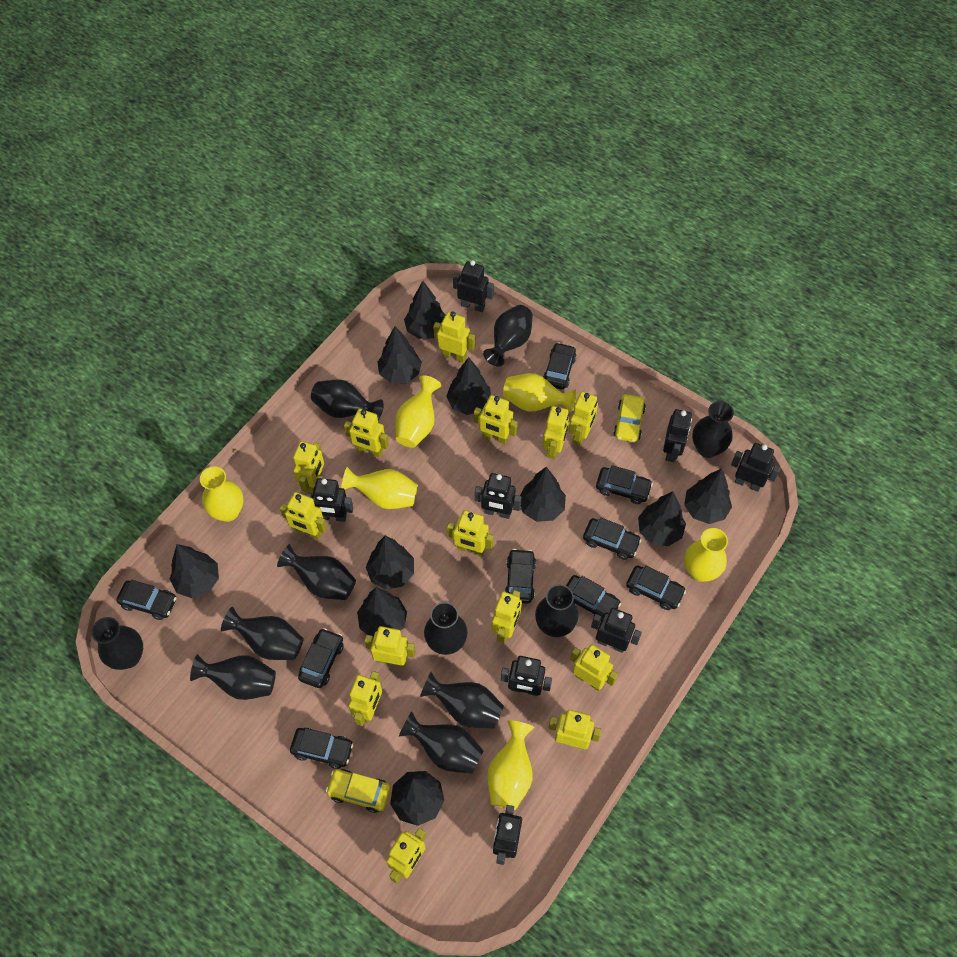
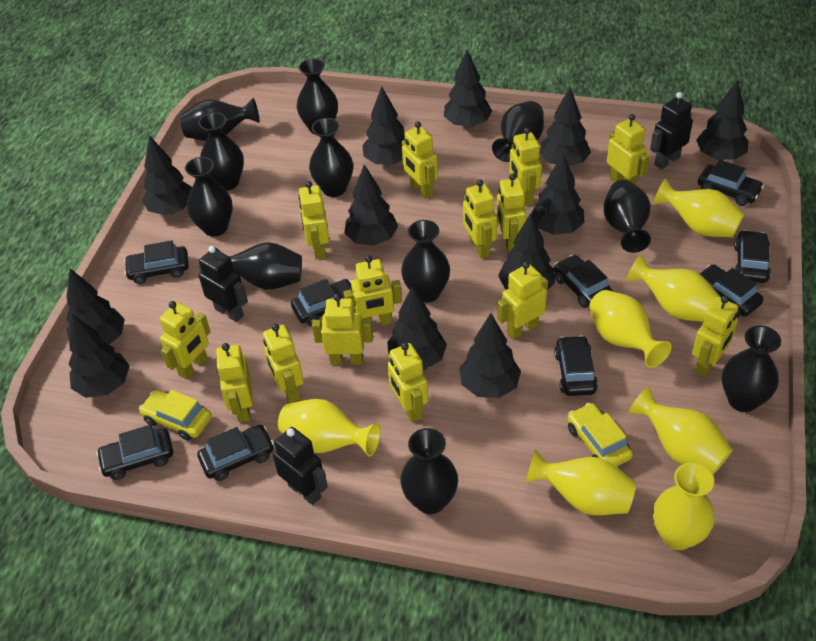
black robot: 8 -> 3
black tree: 10 -> 12
yellow vase: 6 -> 7

